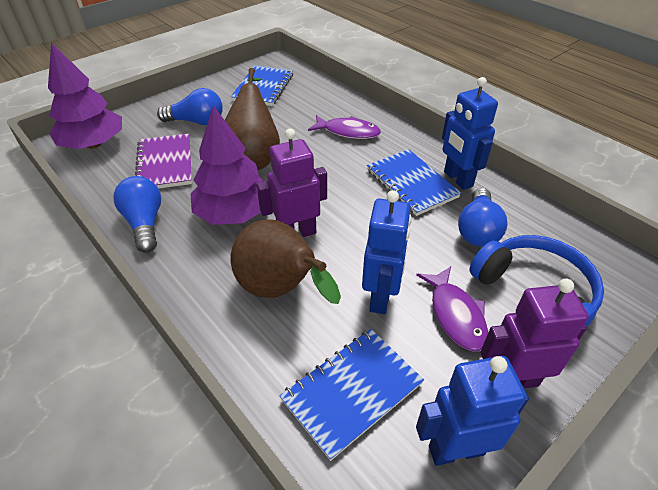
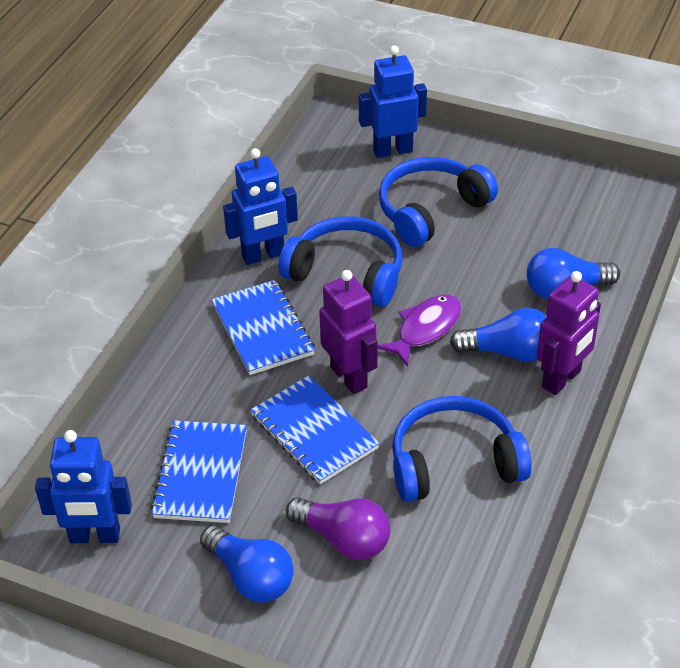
blue headphones: 1 -> 3
brown pear: 2 -> 0
purple fish: 2 -> 1
purple light bulb: 0 -> 1
purple notebook: 1 -> 0
purple tree: 2 -> 0

